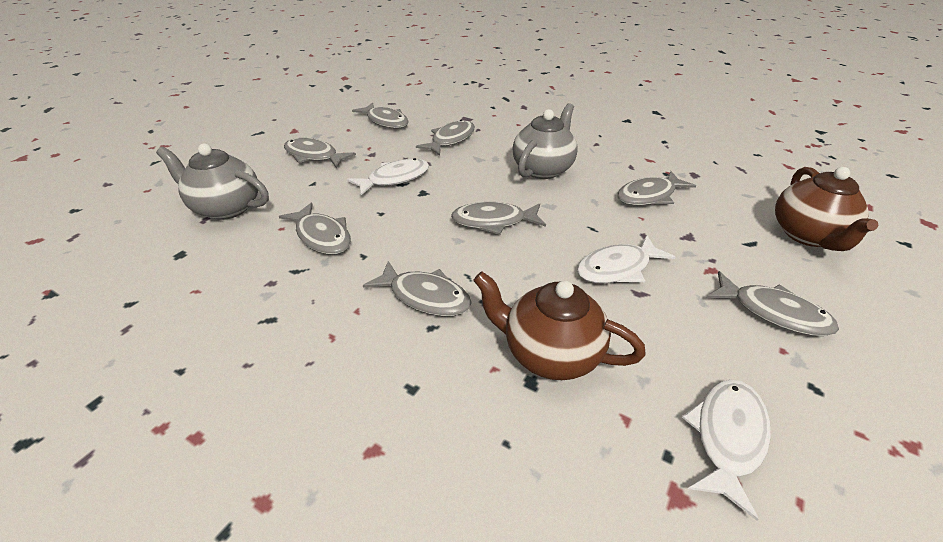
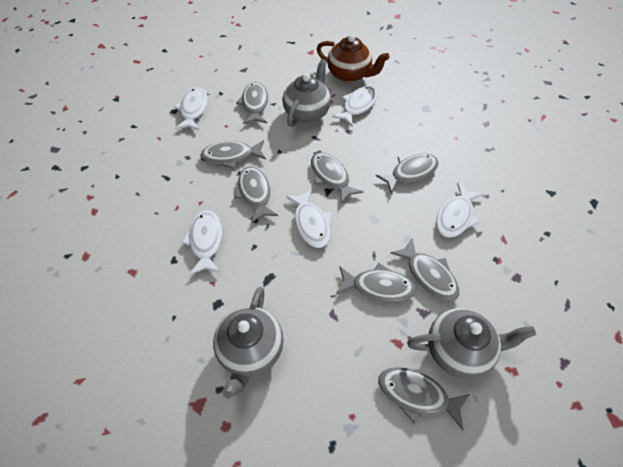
brown teapot: 2 -> 1
grey teapot: 2 -> 3
white fish: 3 -> 5

